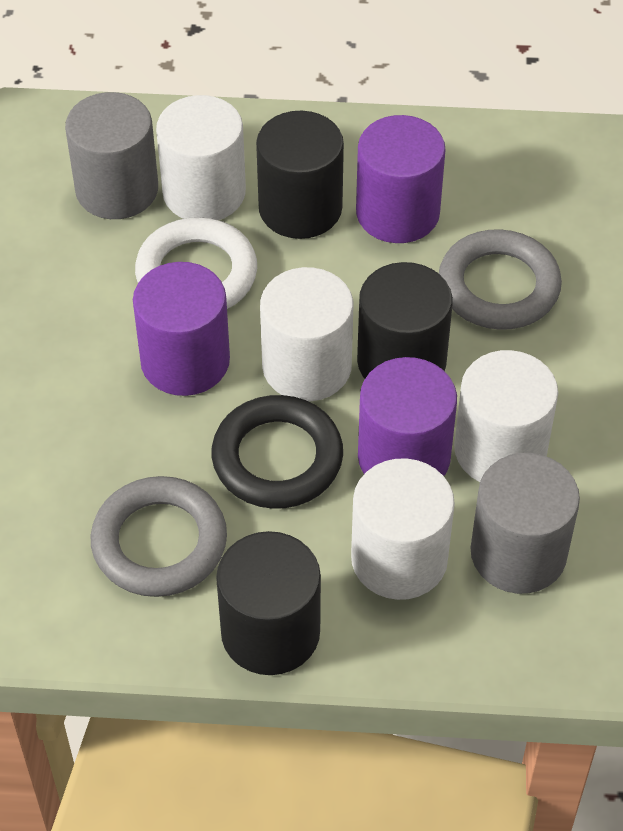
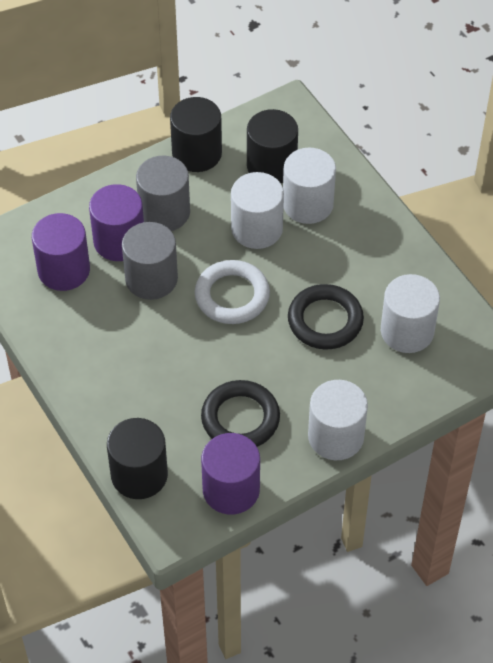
black ring: 1 -> 2
grey ring: 2 -> 0

